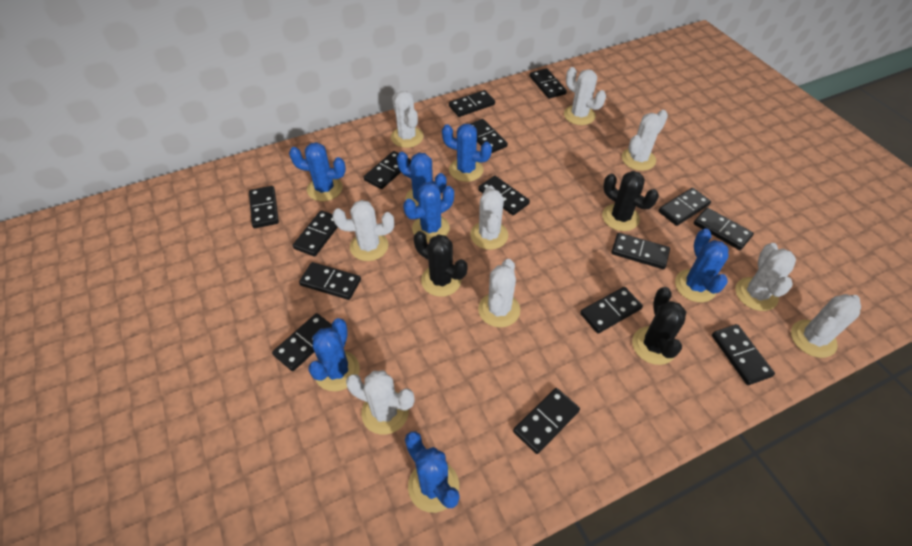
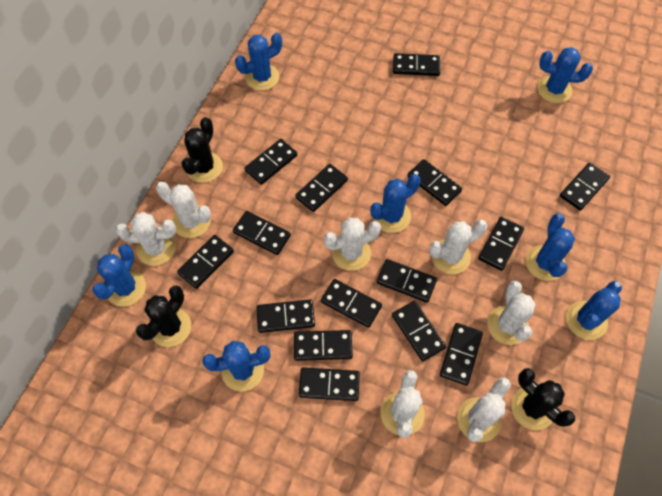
white cactus: 9 -> 7

